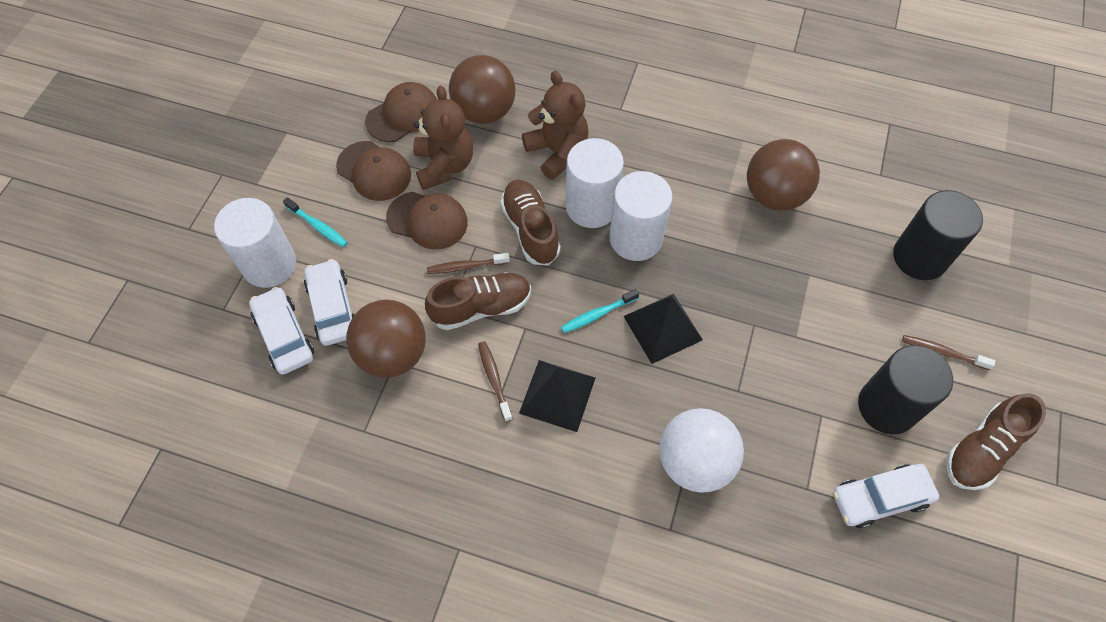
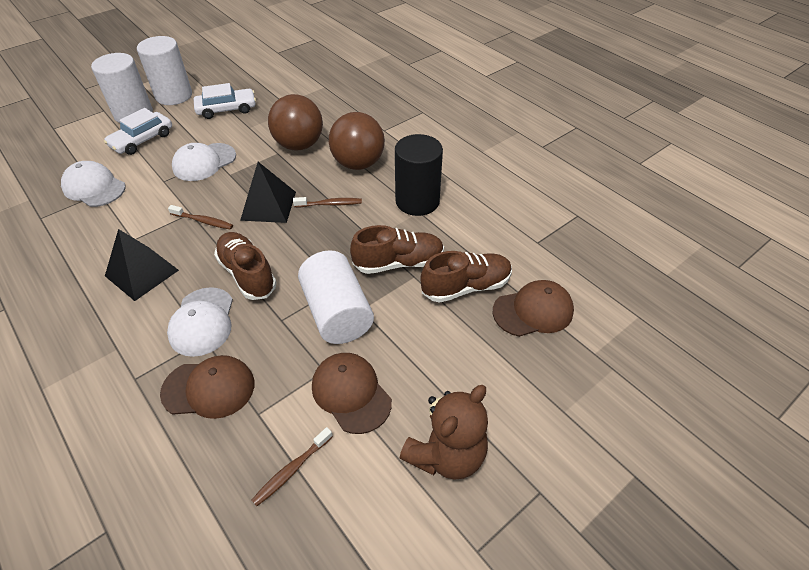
black cylinder: 2 -> 1
brown ball: 3 -> 2
brown teddy bear: 2 -> 1
turquoise toothbrush: 2 -> 0
white ball: 1 -> 0
white cap: 0 -> 3
white car: 3 -> 2

